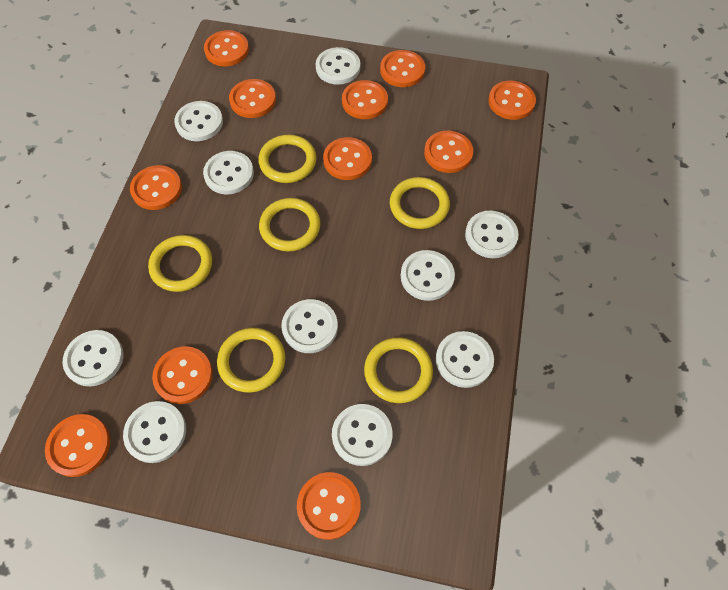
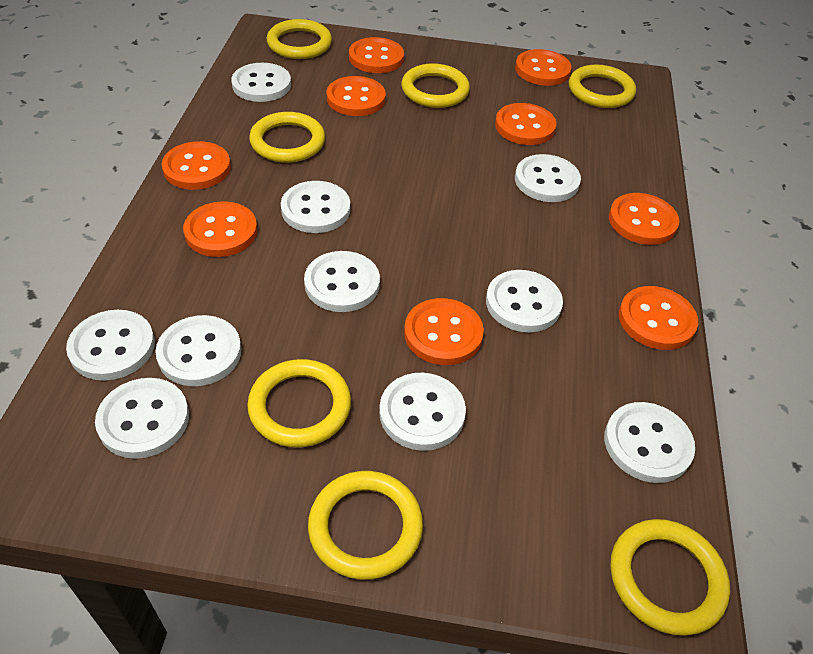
orange button: 11 -> 9
yellow ring: 6 -> 7

